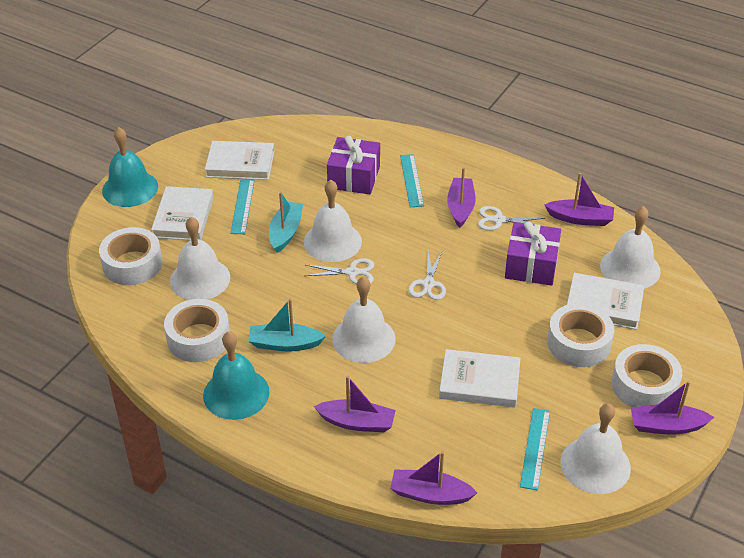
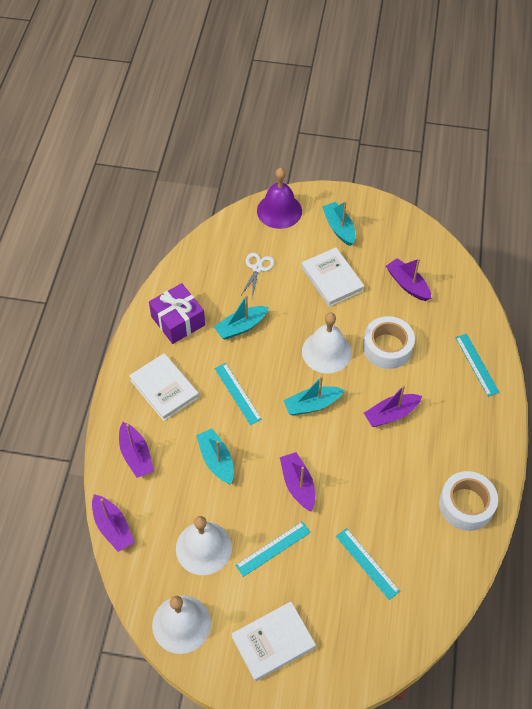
purple bell: 0 -> 1
purple gift: 2 -> 1
turquoise bell: 2 -> 0
turquoise boat: 2 -> 4
turquoise ruler: 3 -> 4
white bell: 5 -> 3
white book: 4 -> 3
white scissors: 3 -> 1
white tape: 4 -> 2

